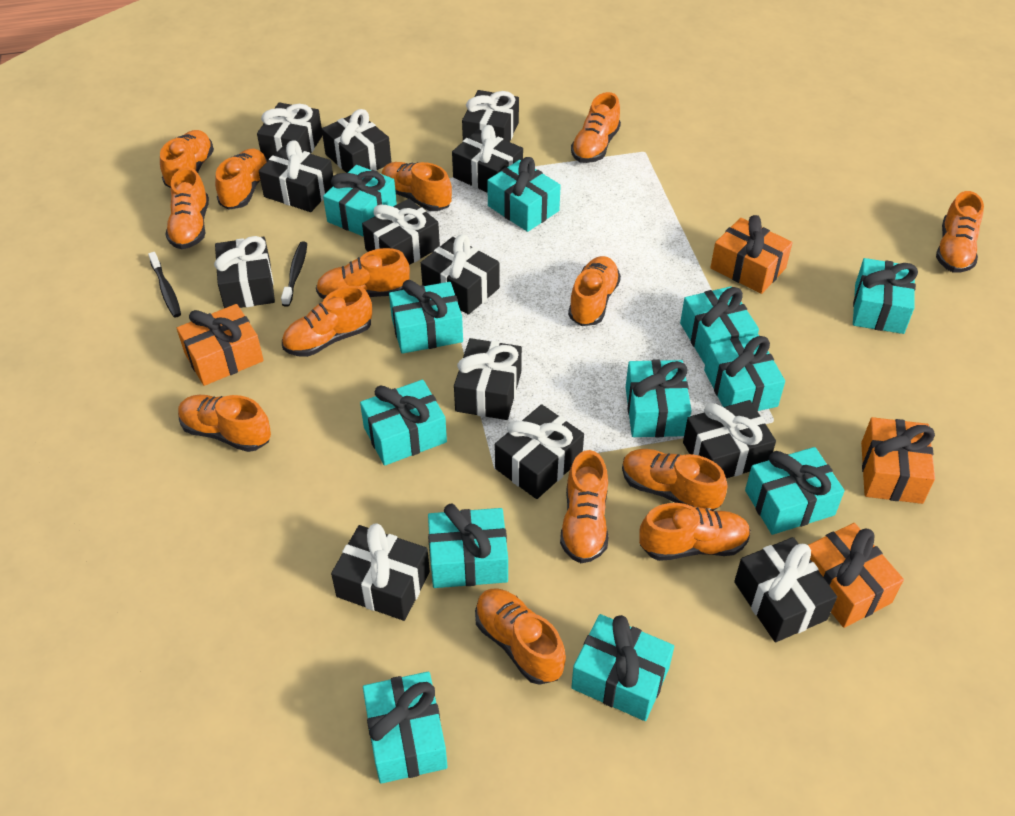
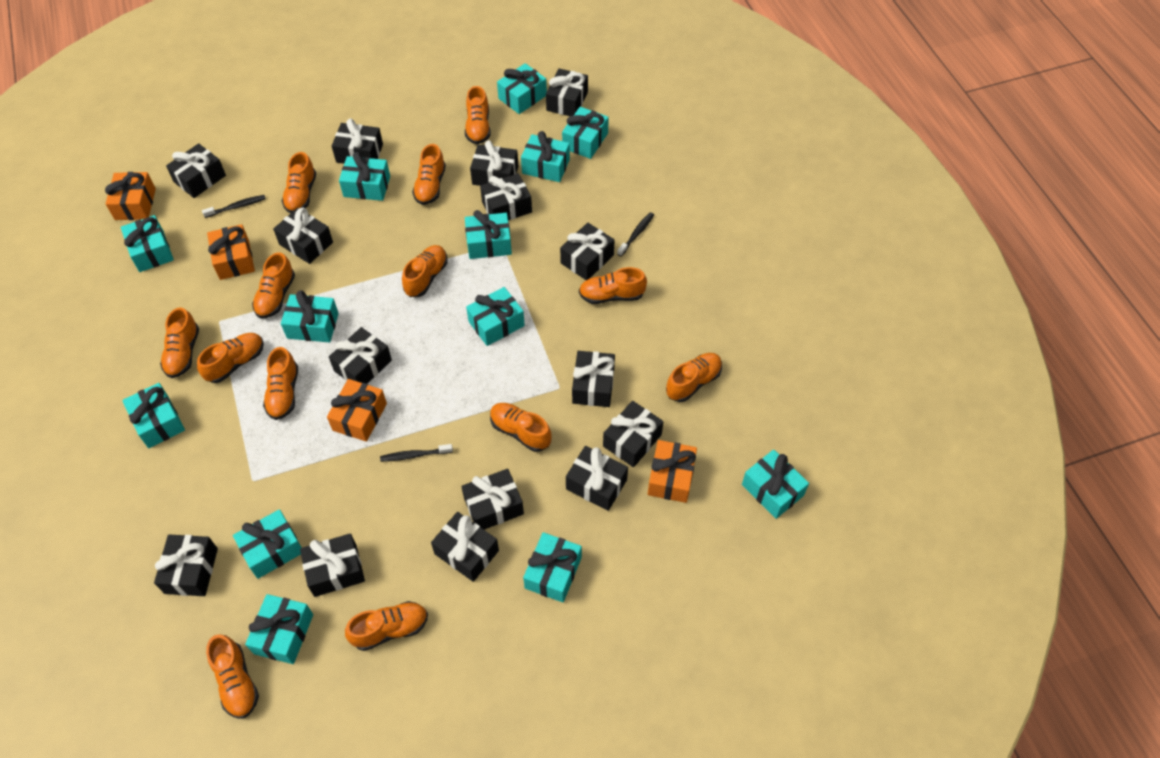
black gift: 13 -> 15
black toothbrush: 2 -> 3
orange shoe: 14 -> 13
turquoise gift: 12 -> 13

